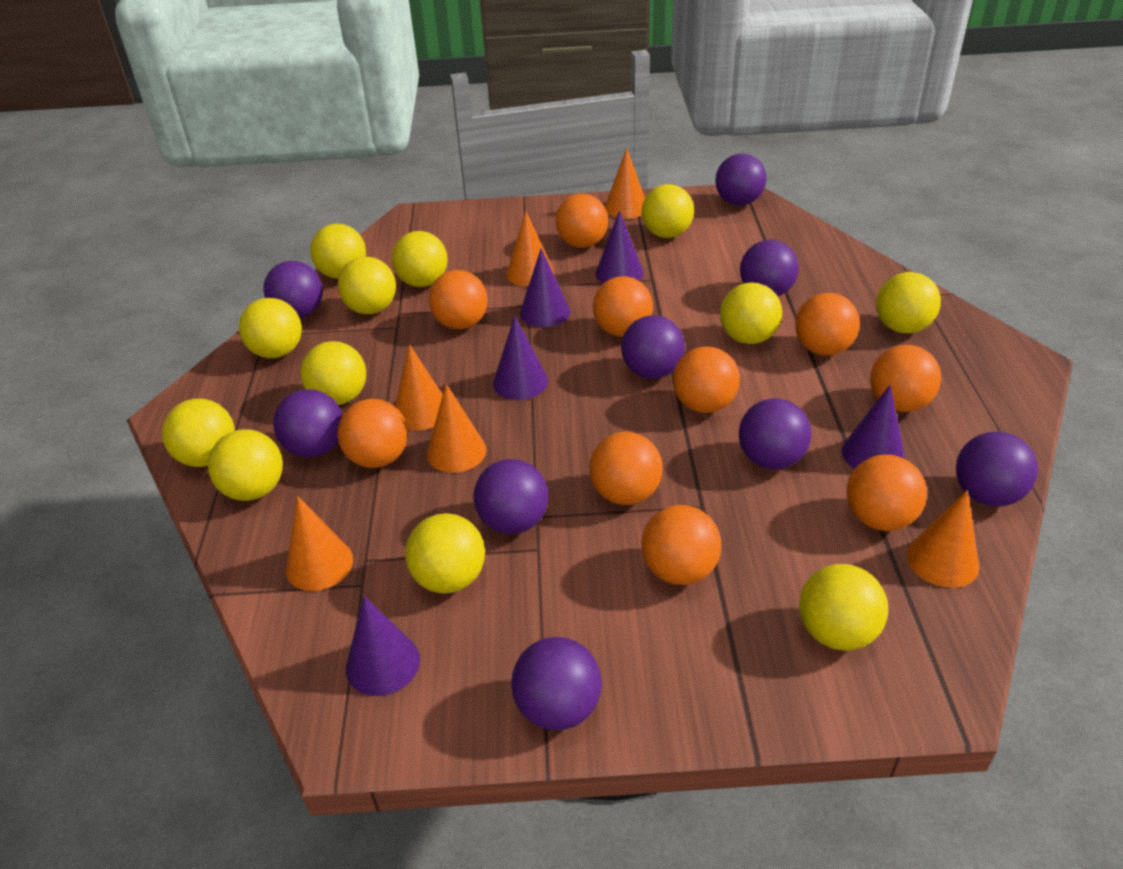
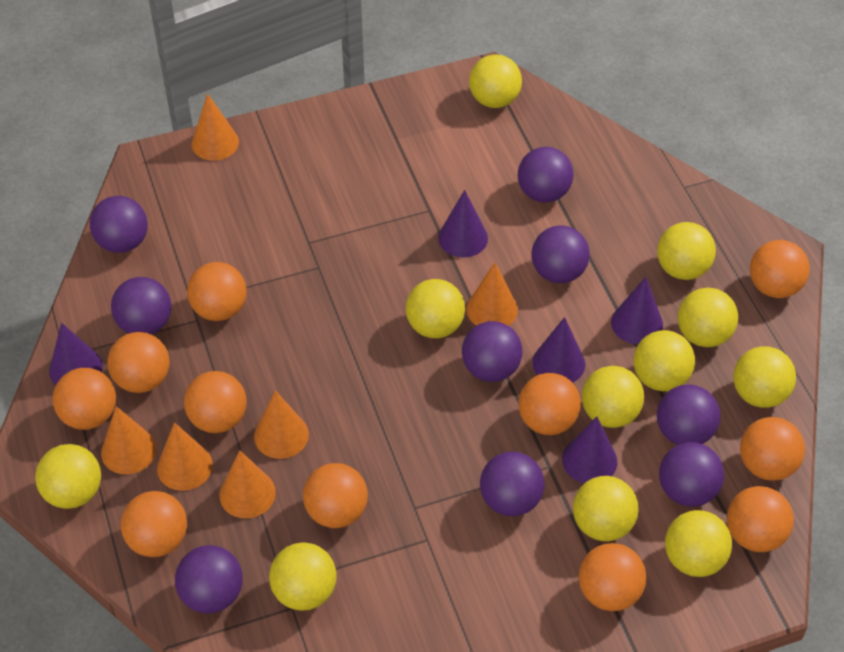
orange ball: 10 -> 11
yellow ball: 12 -> 11

